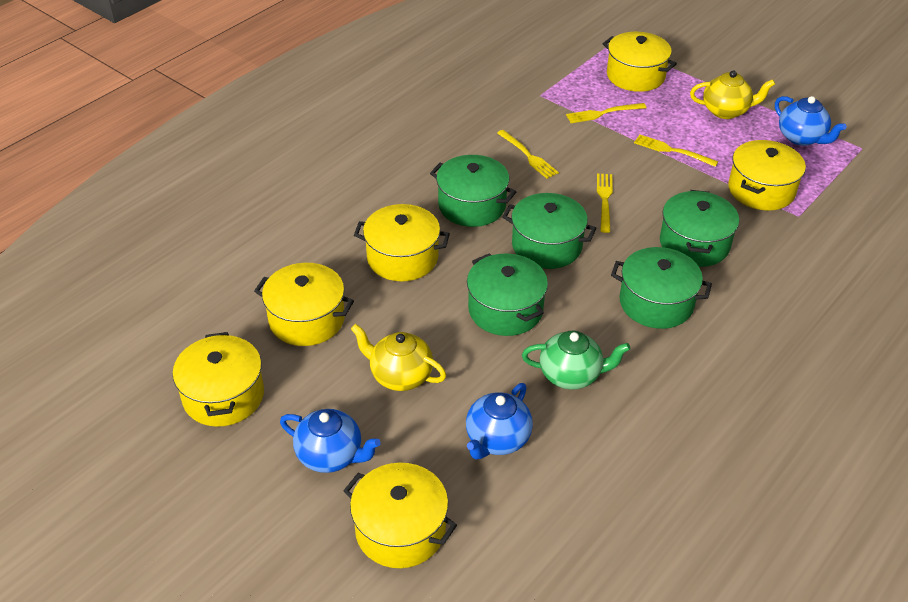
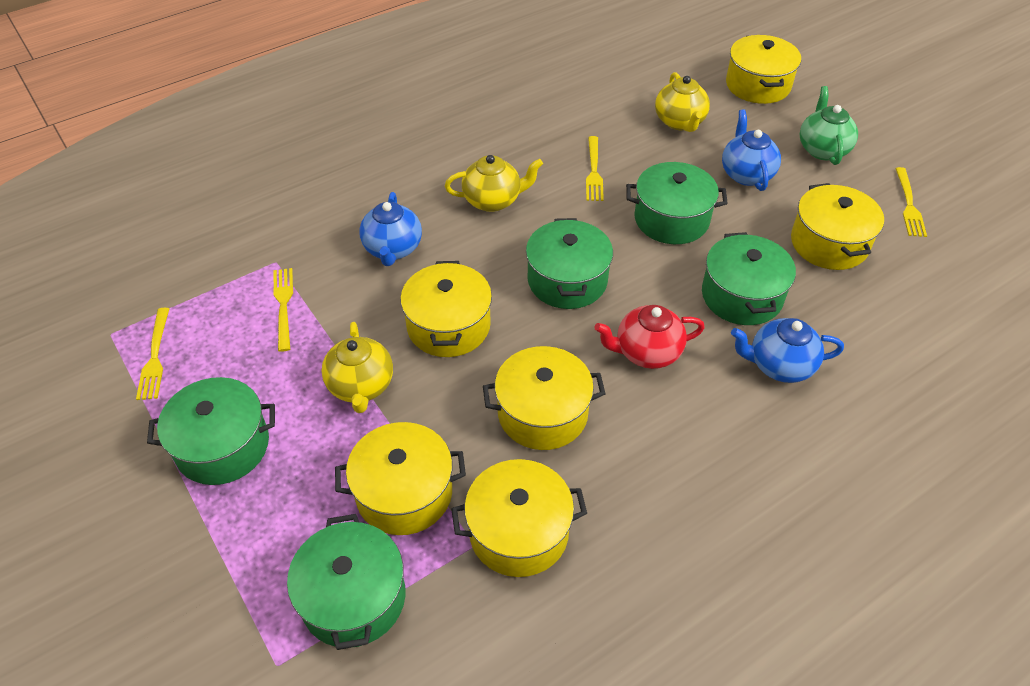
red teapot: 0 -> 1
yellow teapot: 2 -> 3

